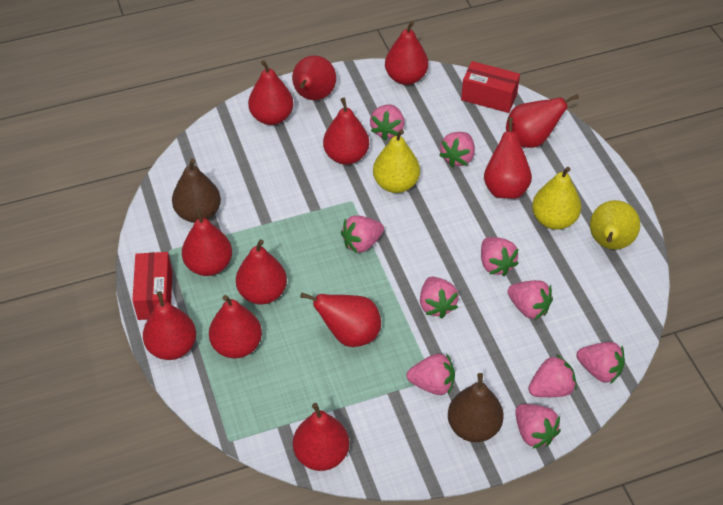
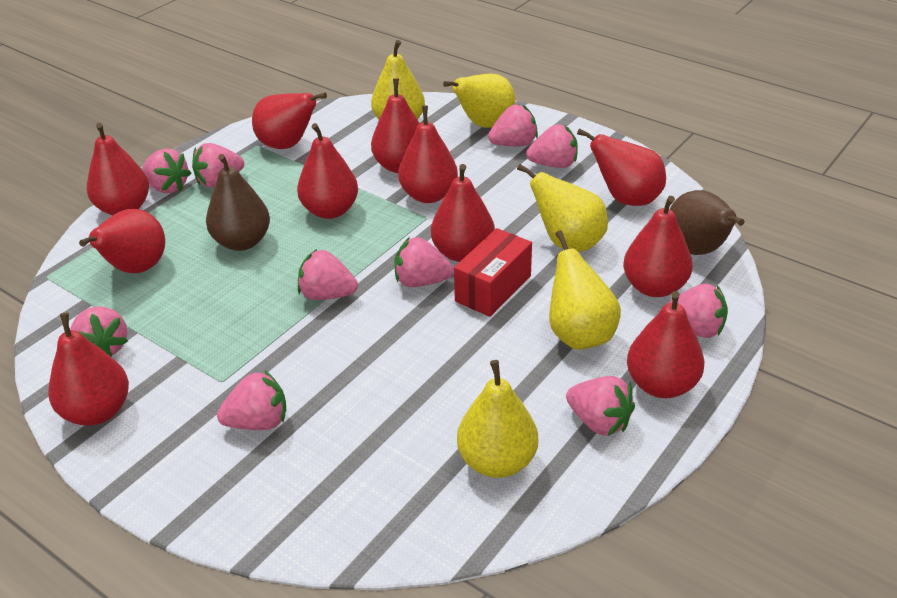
red box: 2 -> 1
red pear: 12 -> 11
yellow pear: 3 -> 5

